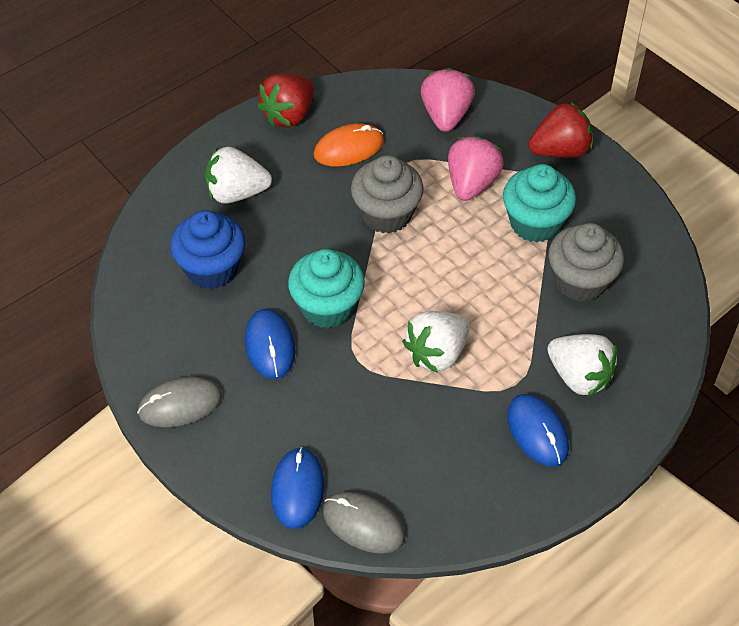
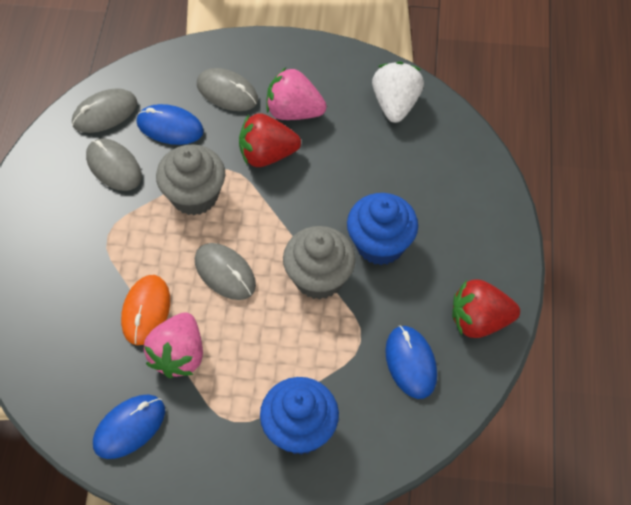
blue cupcake: 1 -> 2
grey mouse: 2 -> 4
turquoise cupcake: 2 -> 0
white strawberry: 3 -> 1

